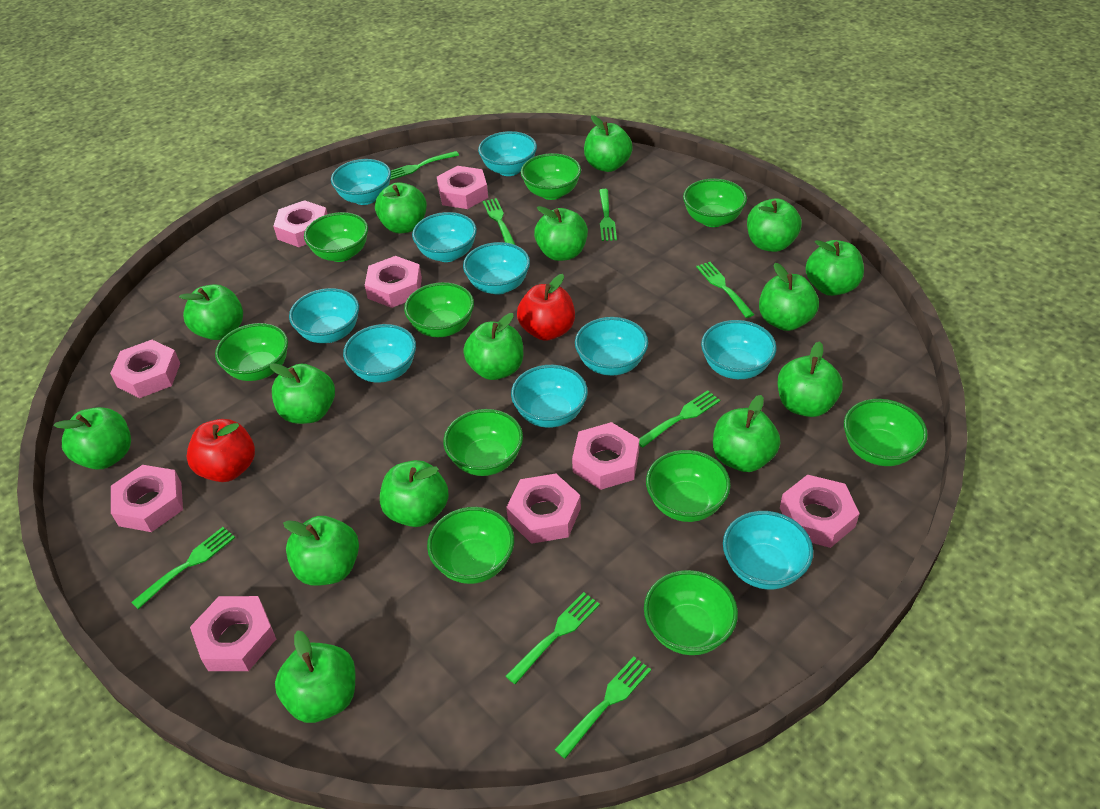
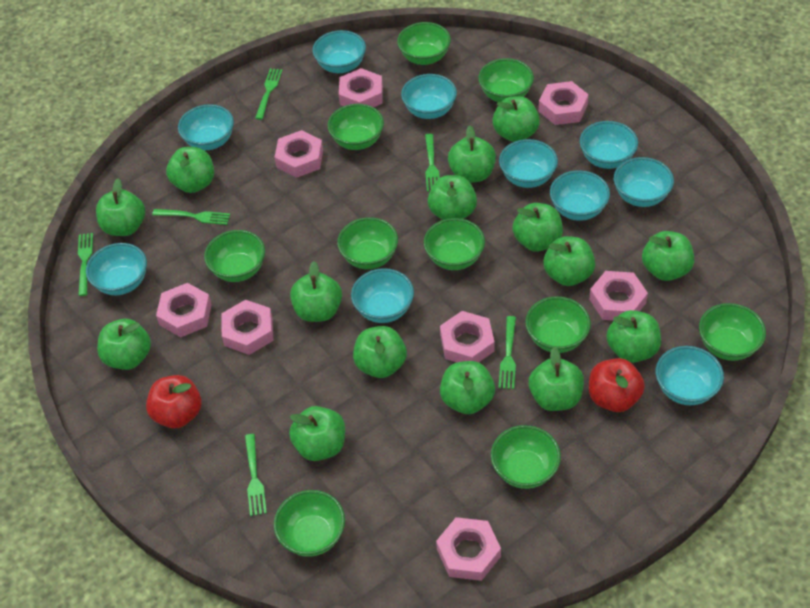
green fork: 8 -> 6
pink nut: 9 -> 8

